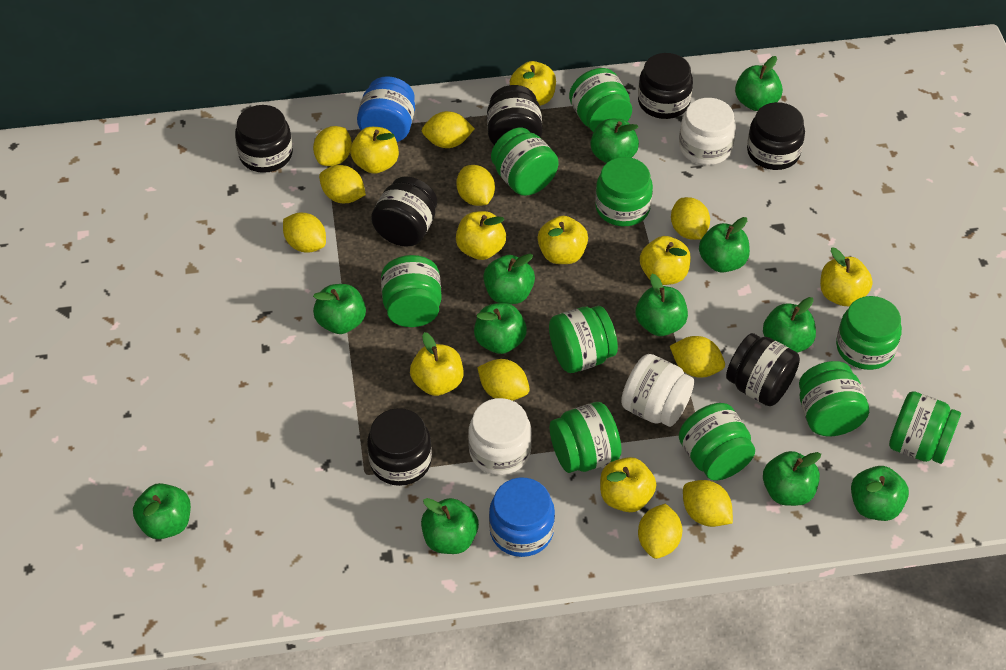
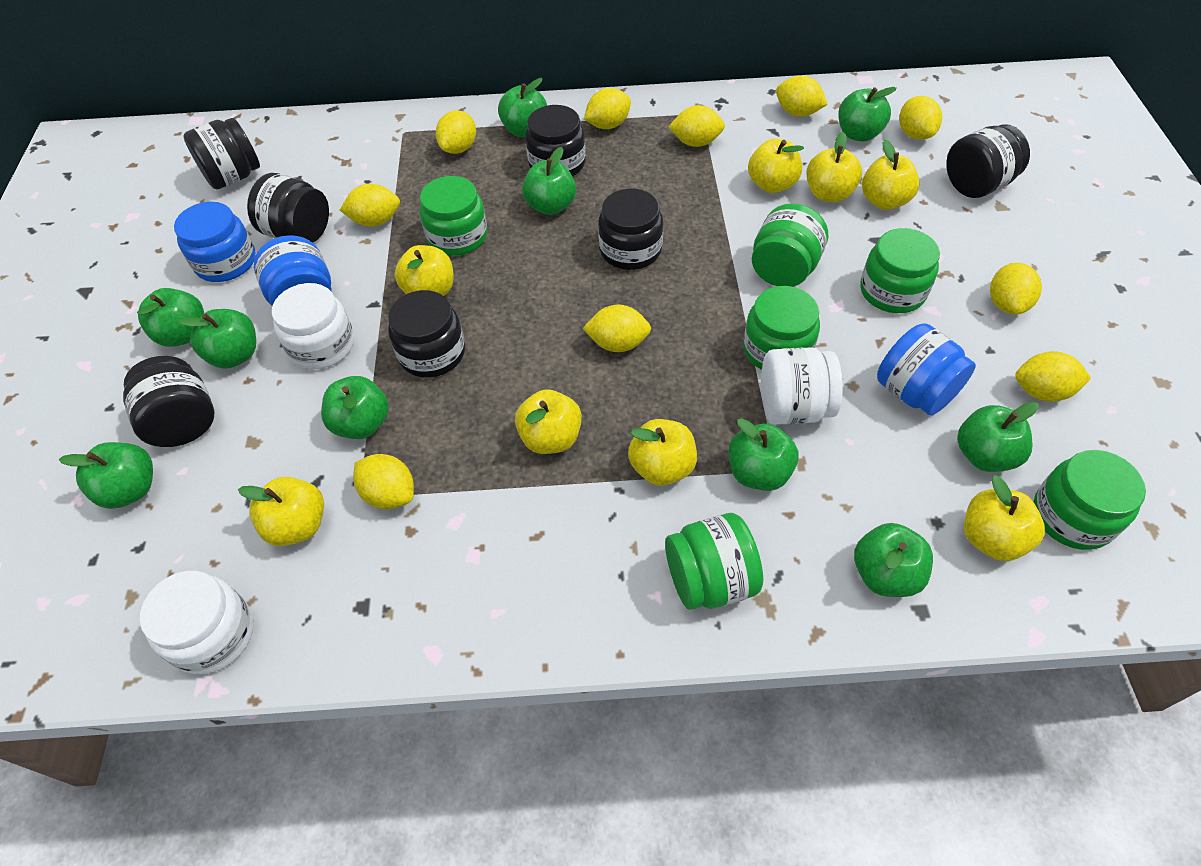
blue jar: 2 -> 3
green apple: 12 -> 10
green jar: 10 -> 6

